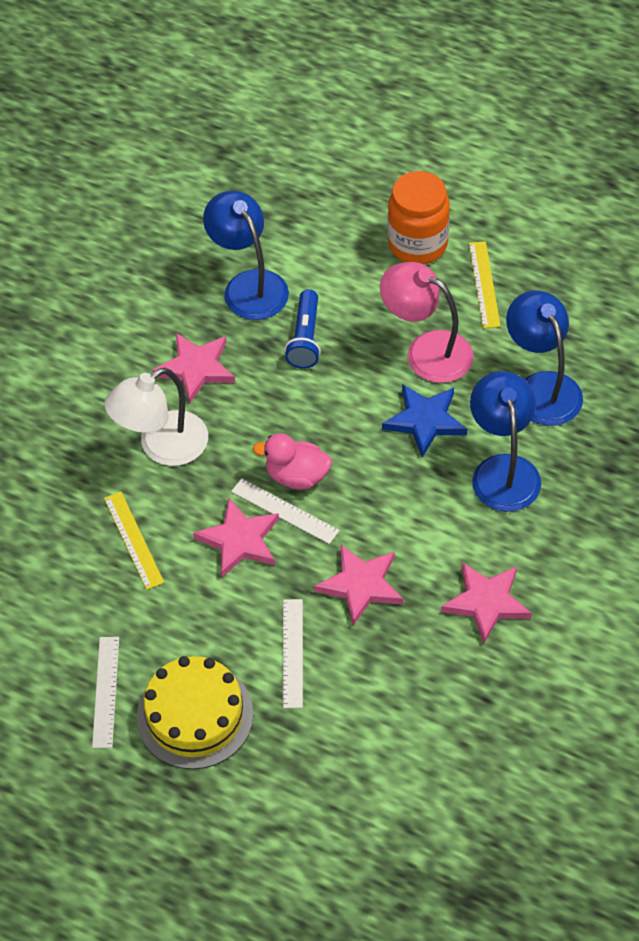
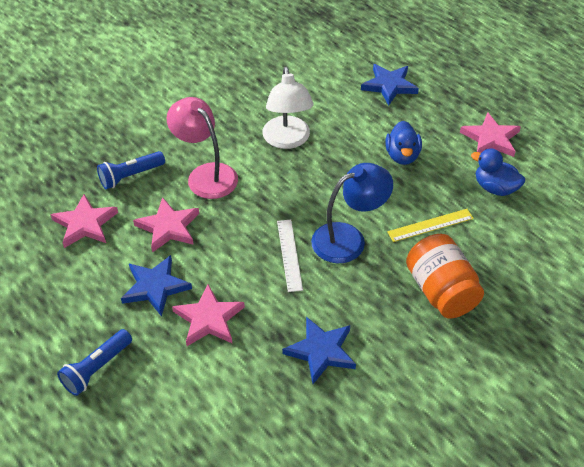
blue duck: 0 -> 2
blue flashlight: 1 -> 2
blue lamp: 3 -> 1
blue star: 1 -> 3
pink duck: 1 -> 0
white ruler: 3 -> 1
yellow cake: 1 -> 0
yellow ruler: 2 -> 1

